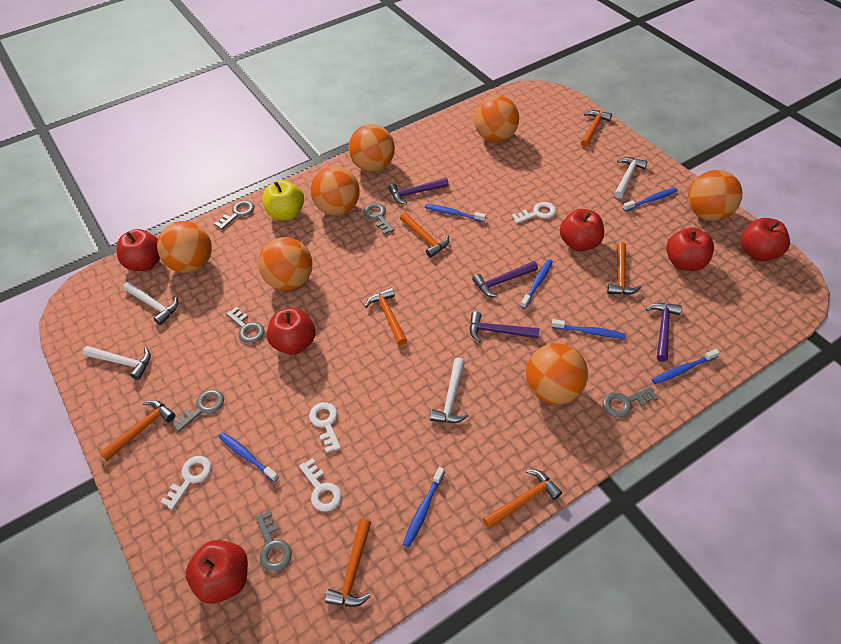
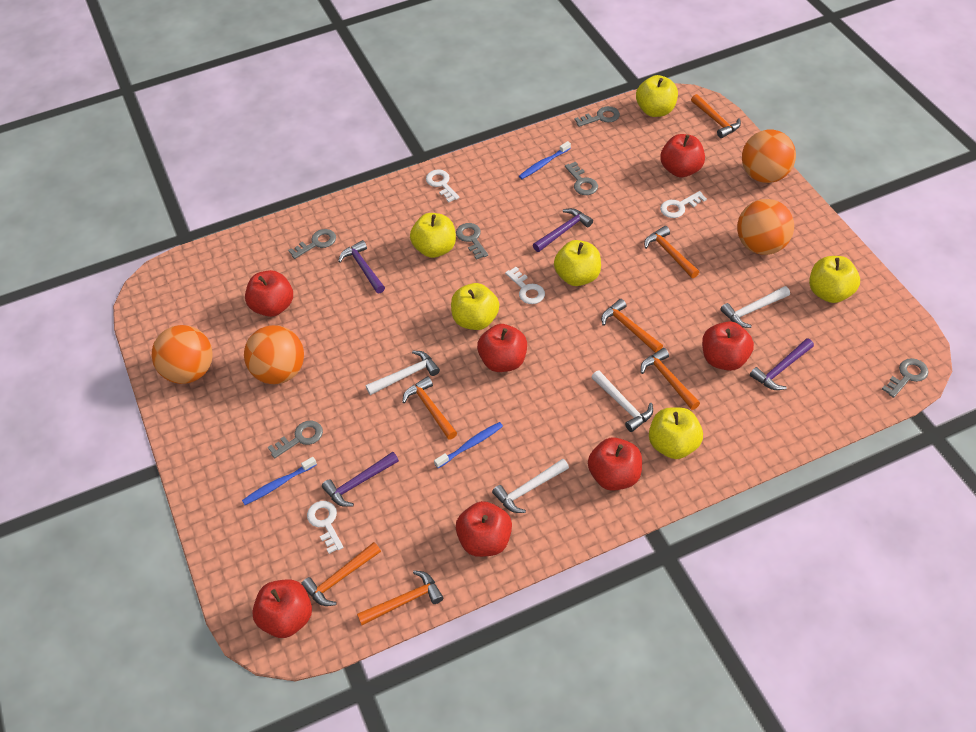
blue toothbrush: 7 -> 3
orange ball: 7 -> 4
red apple: 6 -> 7
yellow apple: 1 -> 6

